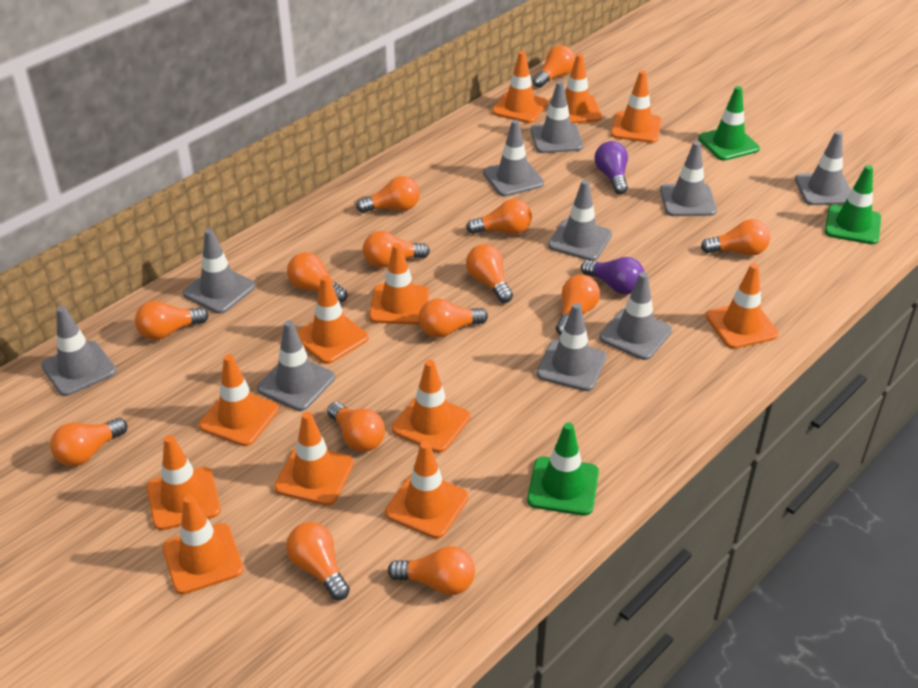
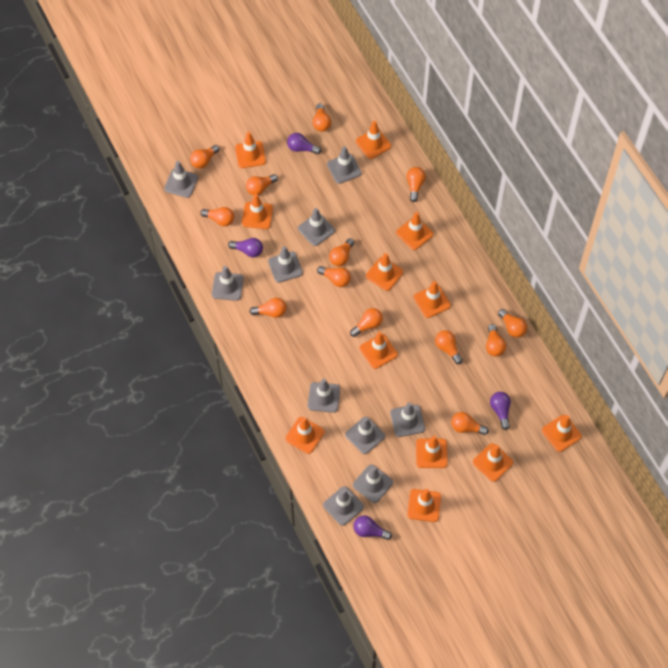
green traffic cone: 3 -> 0
orange light bulb: 14 -> 13
purple light bulb: 2 -> 4

